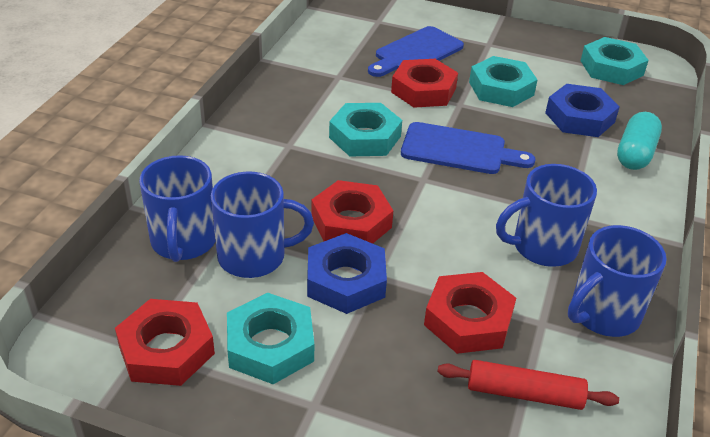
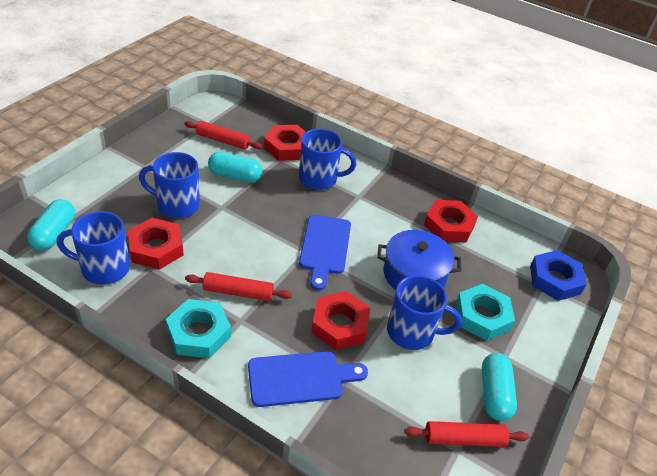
blue nut: 2 -> 1
blue pot: 0 -> 1
red rolling pin: 1 -> 3
turquoise capsule: 1 -> 3
turquoise nut: 4 -> 2

